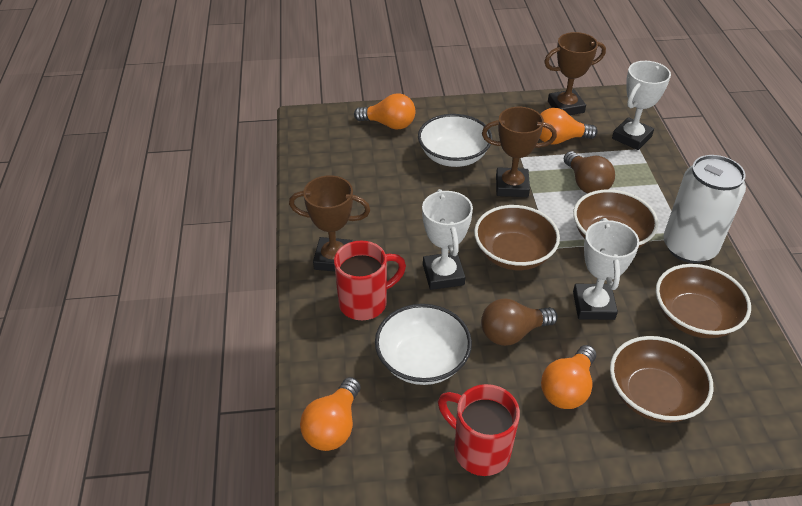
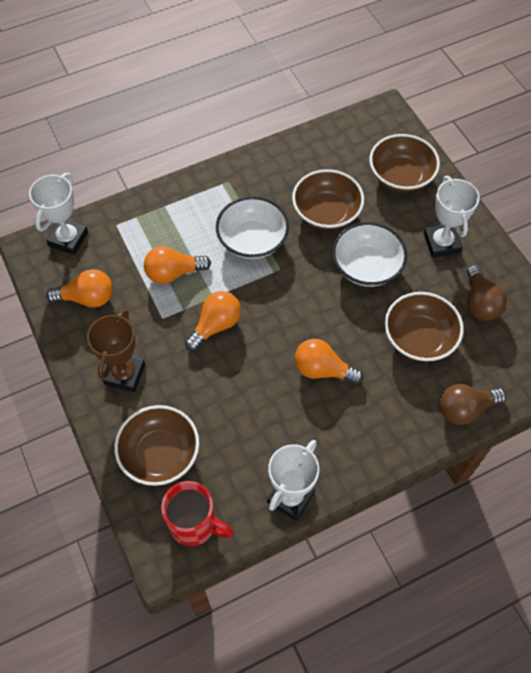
brown trophy: 3 -> 1
red mug: 2 -> 1
white can: 1 -> 0

